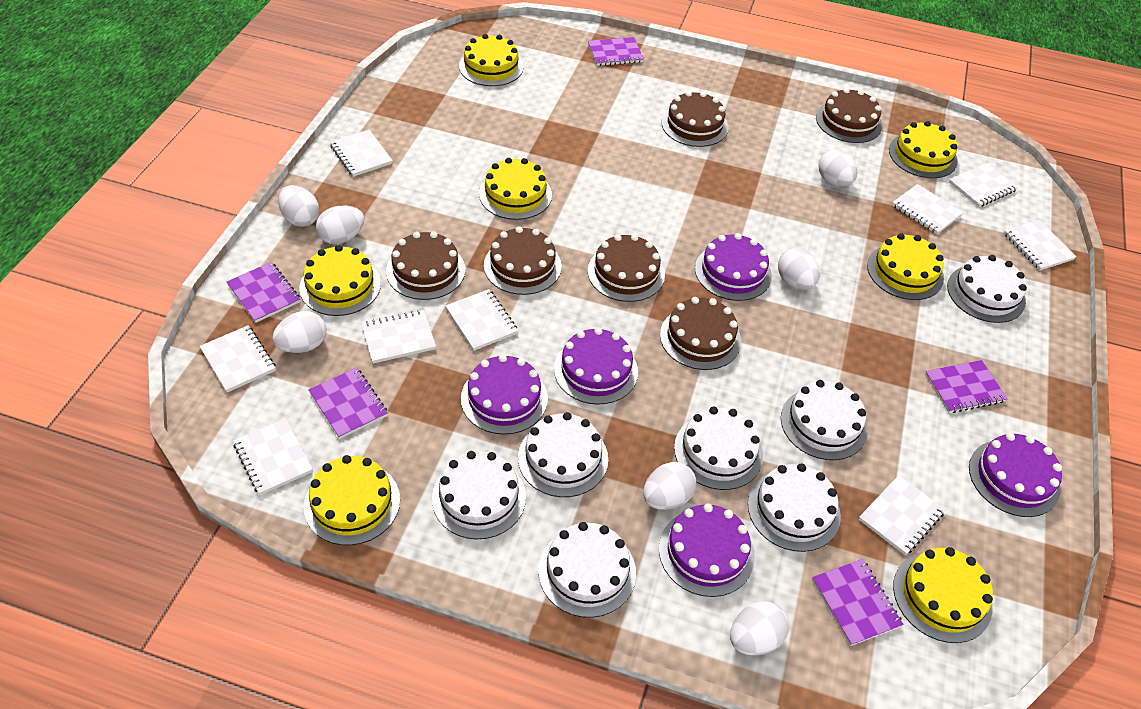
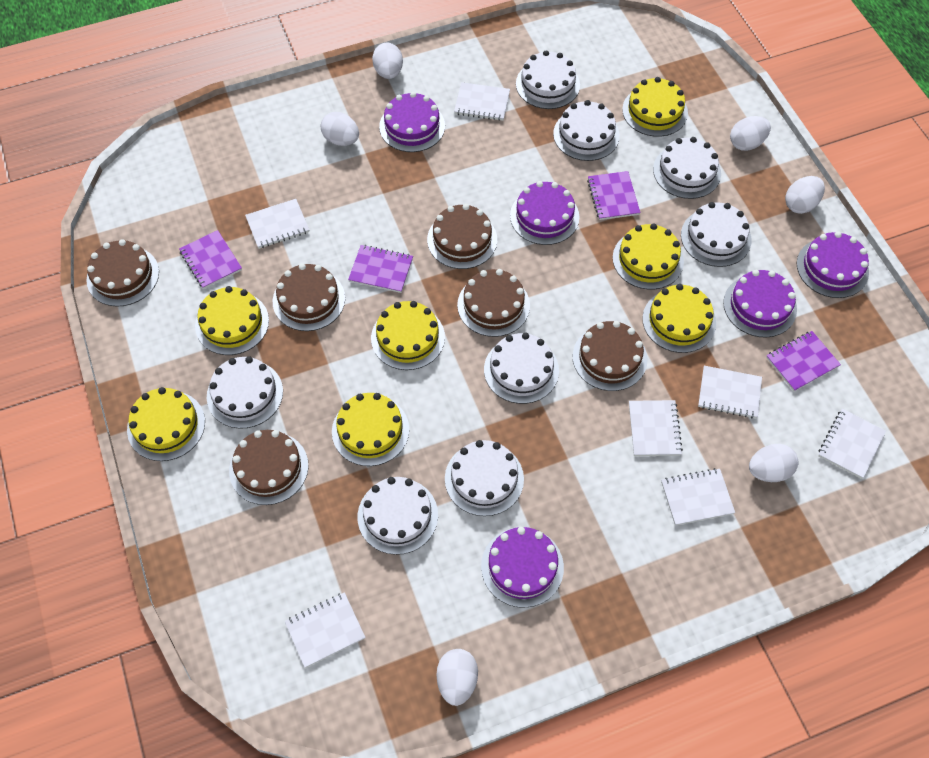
purple notebook: 5 -> 4
white cake: 7 -> 8
white egg: 7 -> 6
white notebook: 9 -> 7

